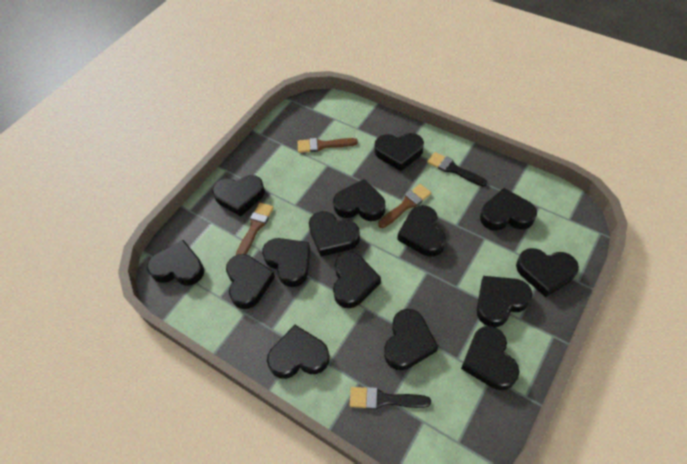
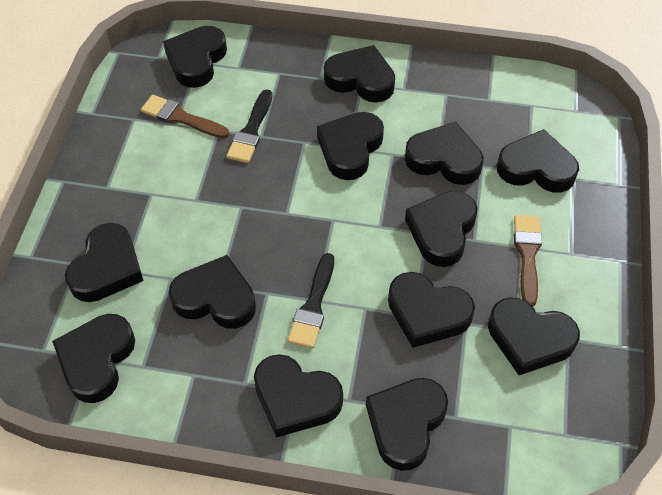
black heart: 15 -> 13
brown brush: 3 -> 2

